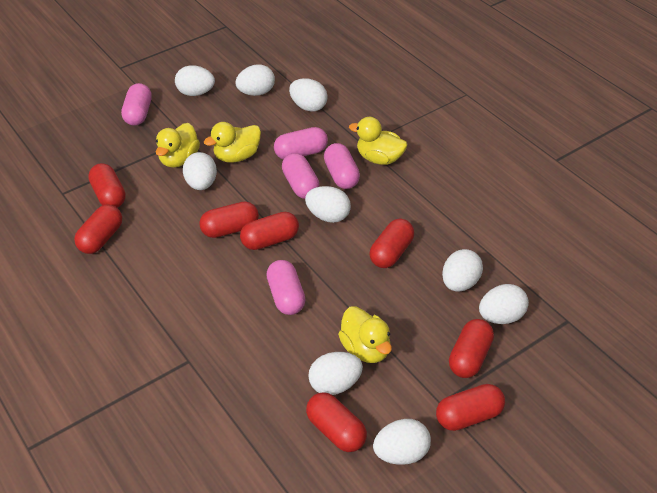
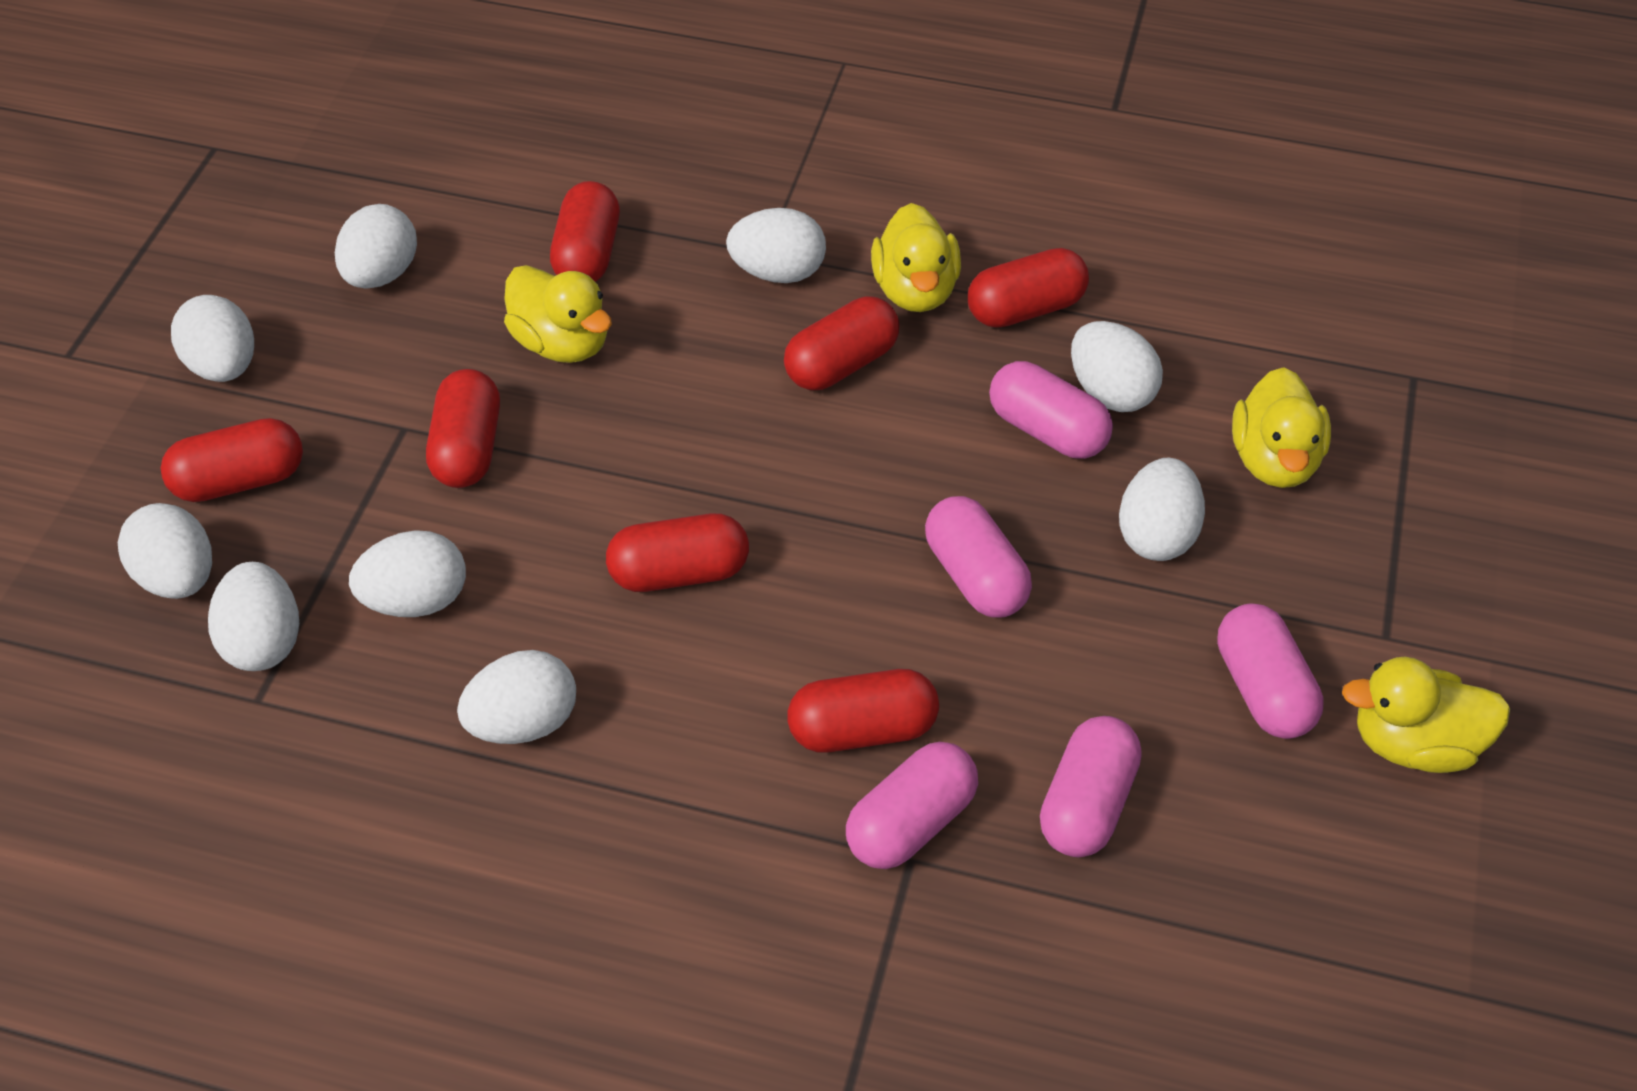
red capsule: 8 -> 7

